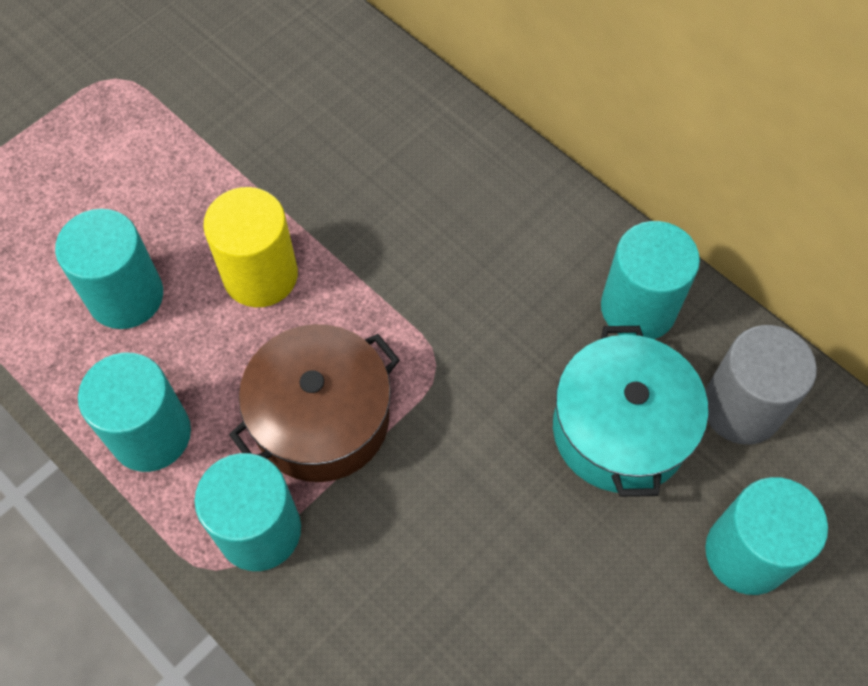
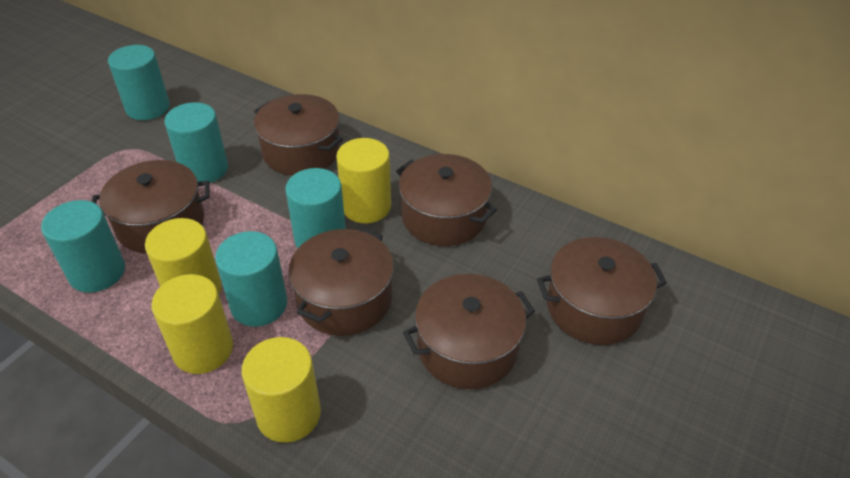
brown pot: 1 -> 6
grey cylinder: 1 -> 0
turquoise pot: 1 -> 0
yellow cylinder: 1 -> 4

